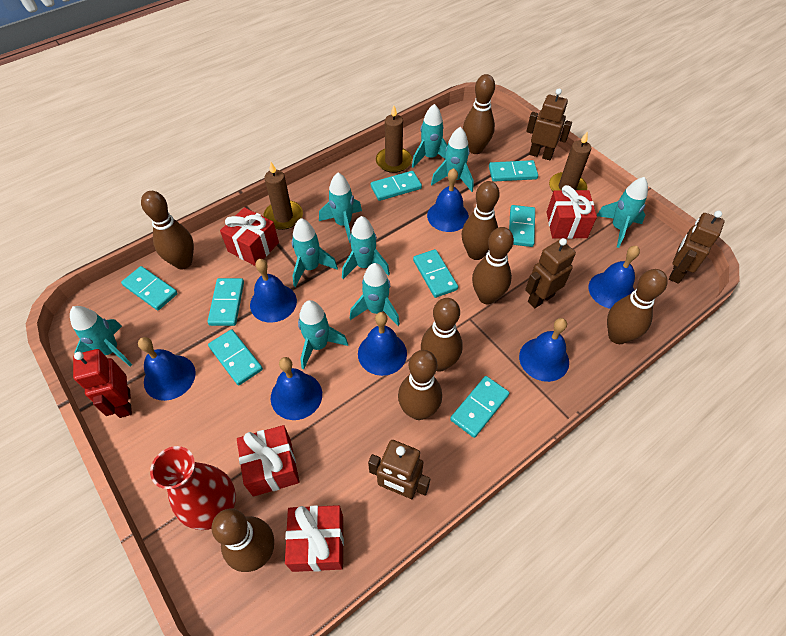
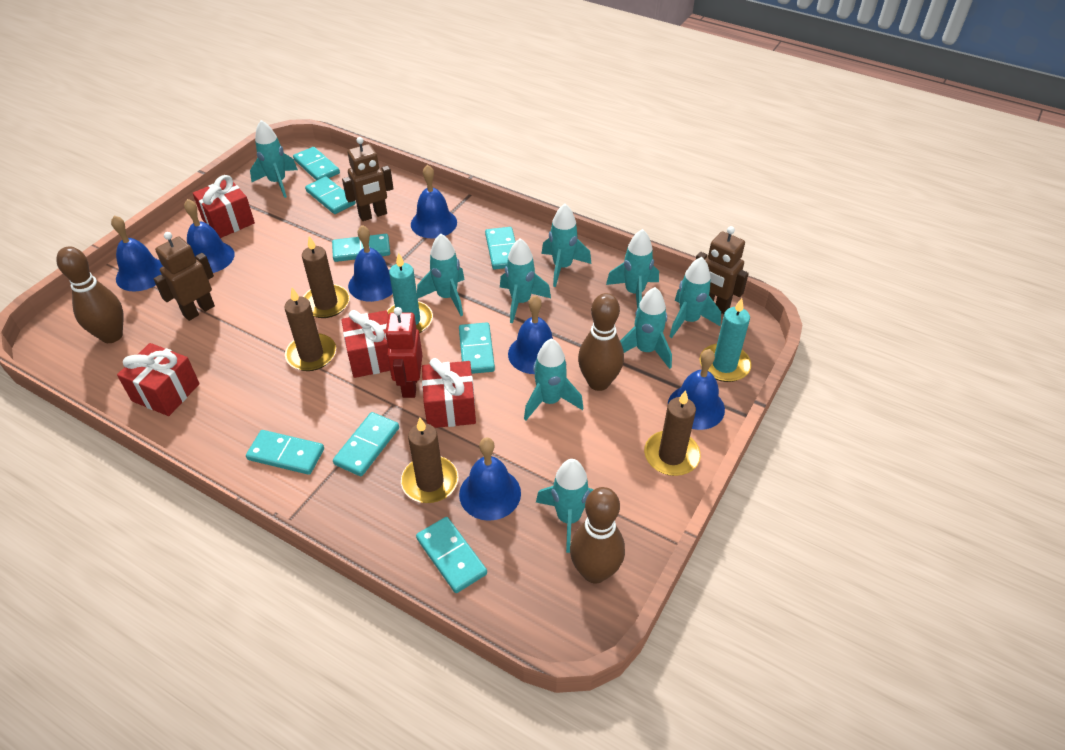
brown bowling pin: 8 -> 3
brown candle: 3 -> 4
brown robot: 4 -> 3
red vase: 1 -> 0
turquoise candle: 0 -> 2

